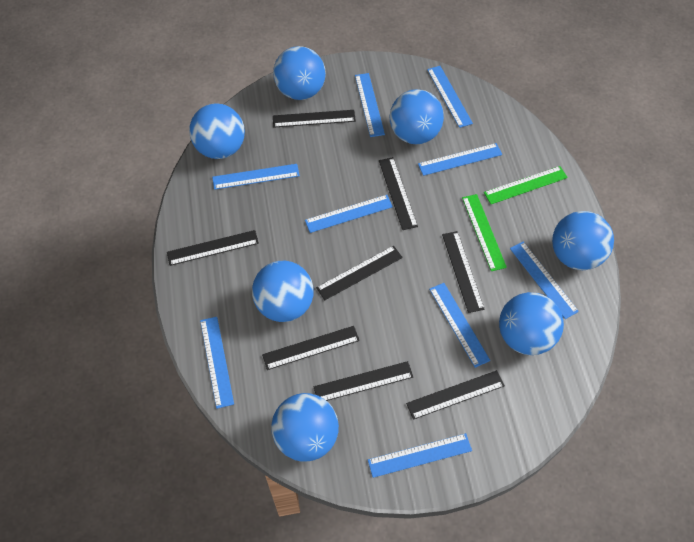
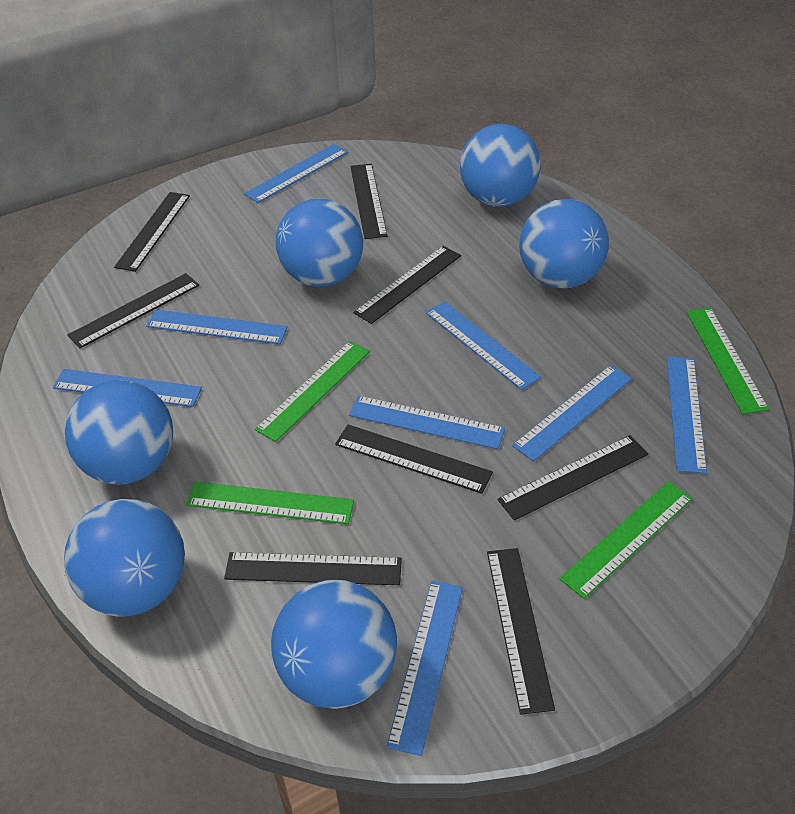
blue ball: 7 -> 6
blue ruler: 9 -> 8
green ruler: 2 -> 4

